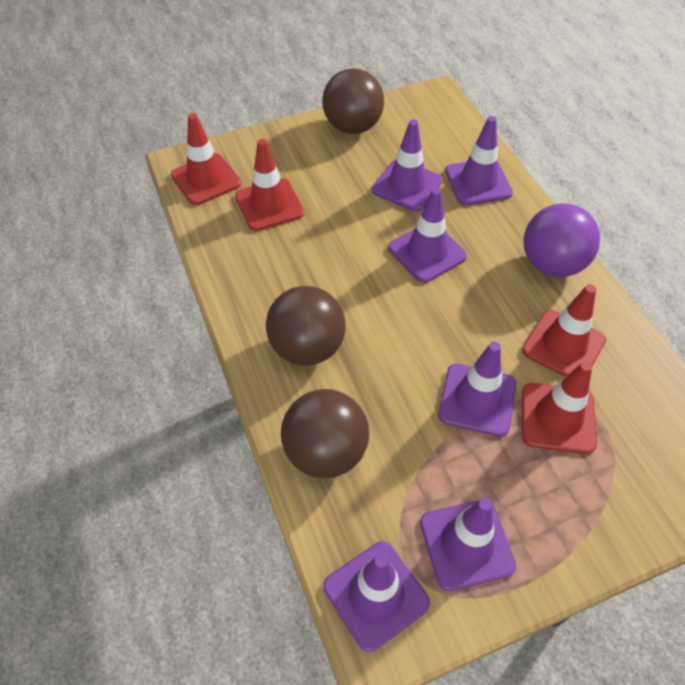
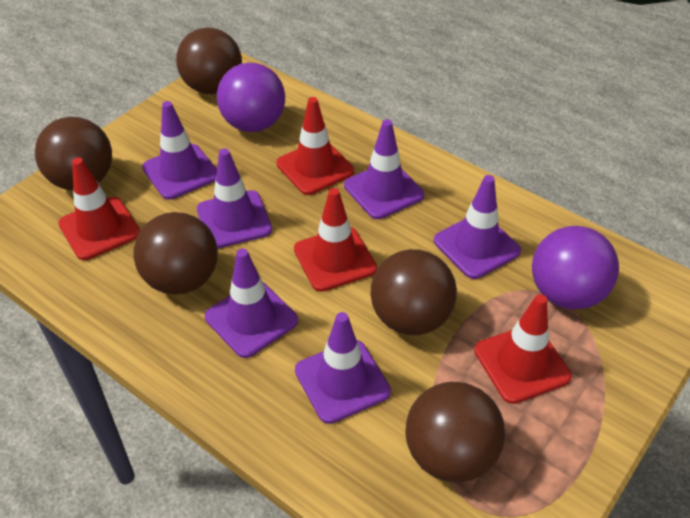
brown ball: 3 -> 5
purple ball: 1 -> 2

